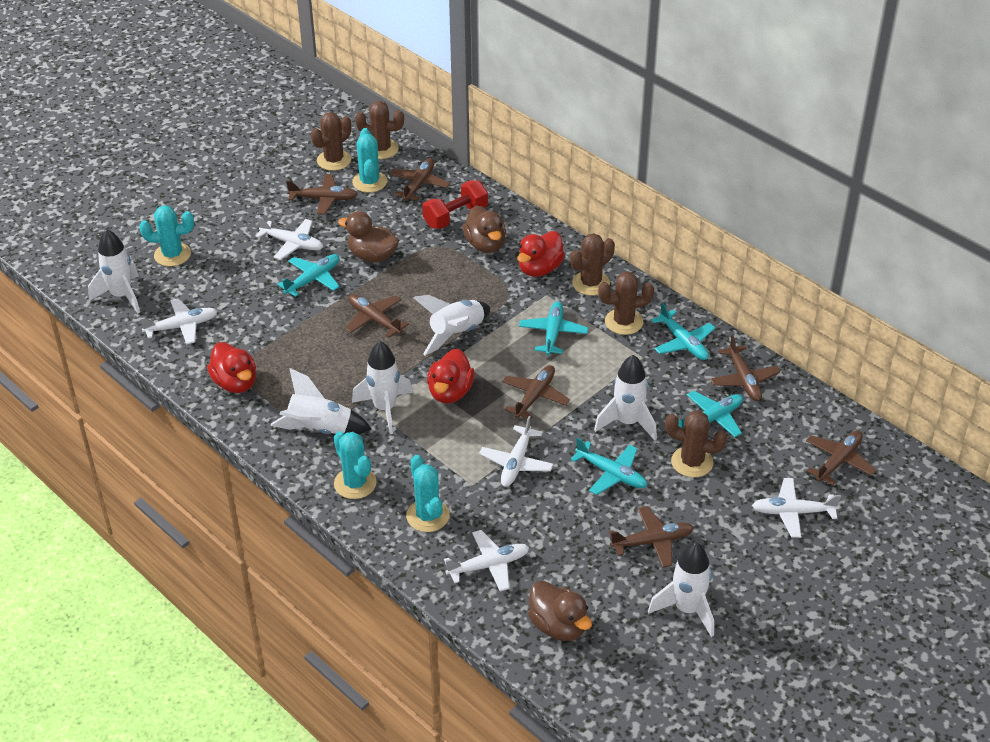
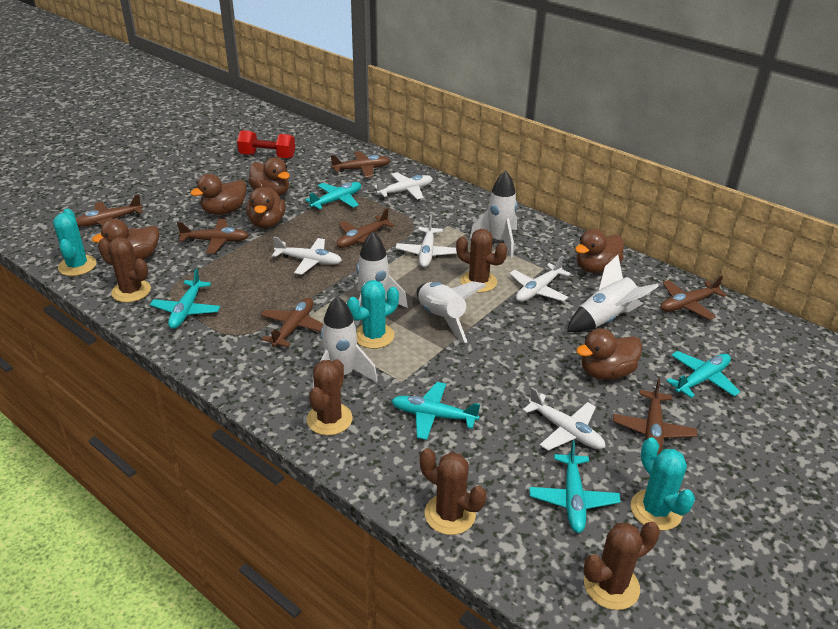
brown duck: 3 -> 6
red duck: 3 -> 0
turquoise cactus: 4 -> 3
white rocket: 6 -> 5

